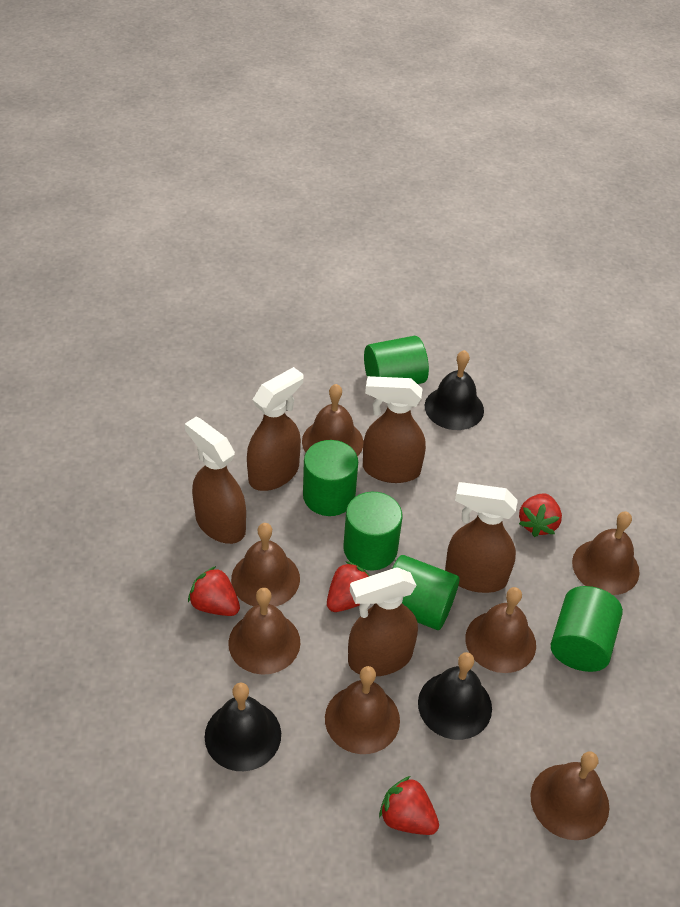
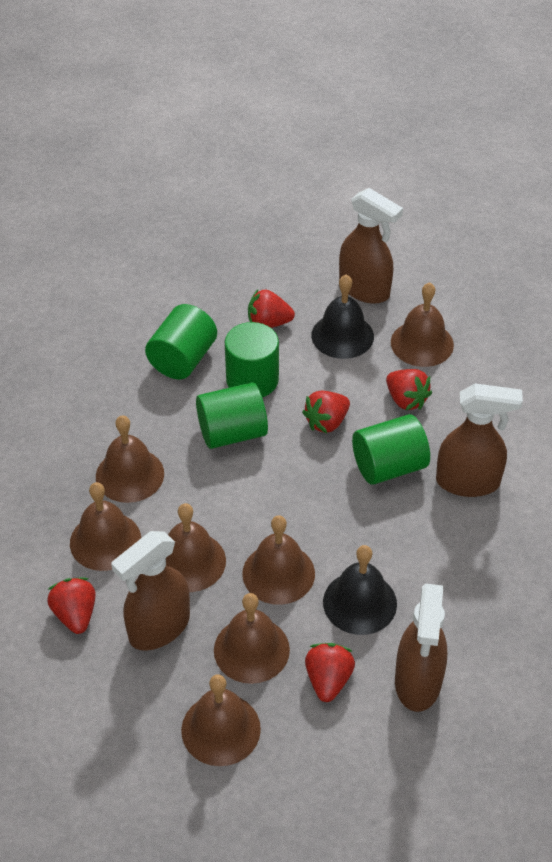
black bell: 3 -> 2
brown spray bottle: 5 -> 4
green cylinder: 5 -> 4
red strawberry: 4 -> 5

